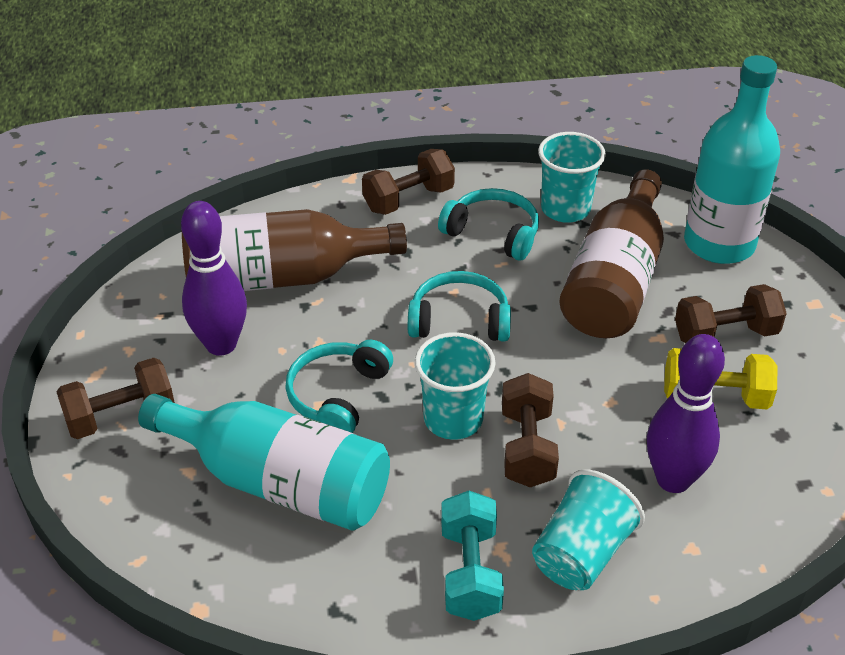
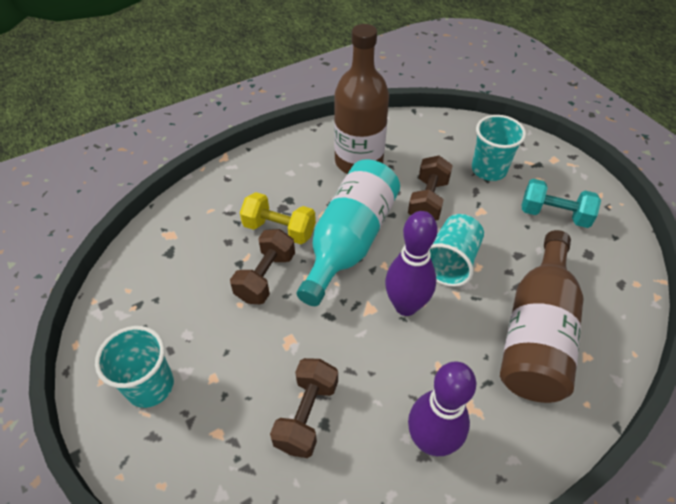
brown dumbbell: 4 -> 3
turquoise bottle: 2 -> 1
turquoise headphones: 3 -> 0

